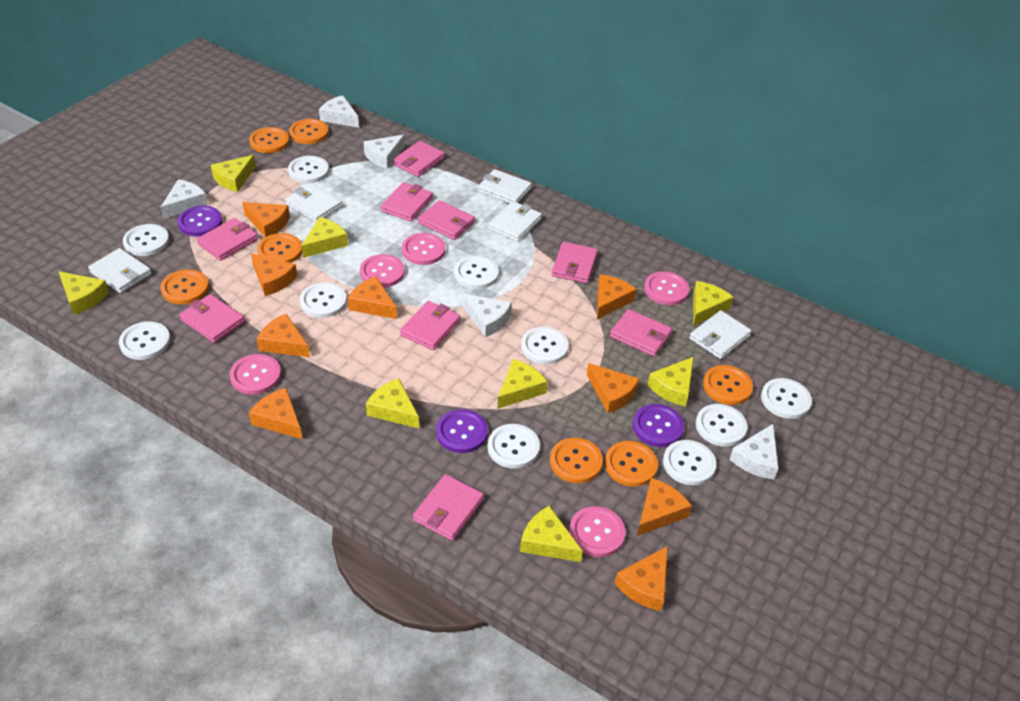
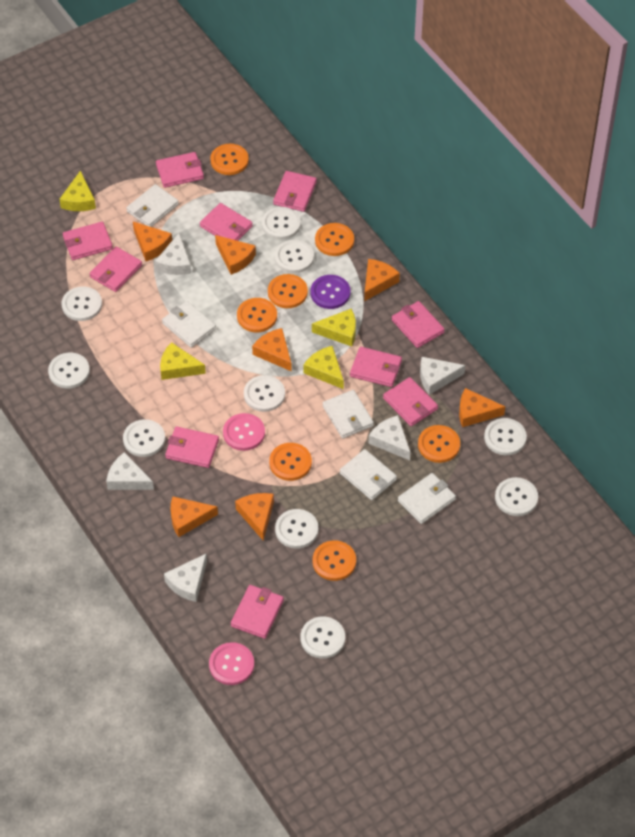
orange cheese: 9 -> 7
pink button: 5 -> 2
pink wallet: 9 -> 10
purple button: 3 -> 1
yellow cheese: 8 -> 4

